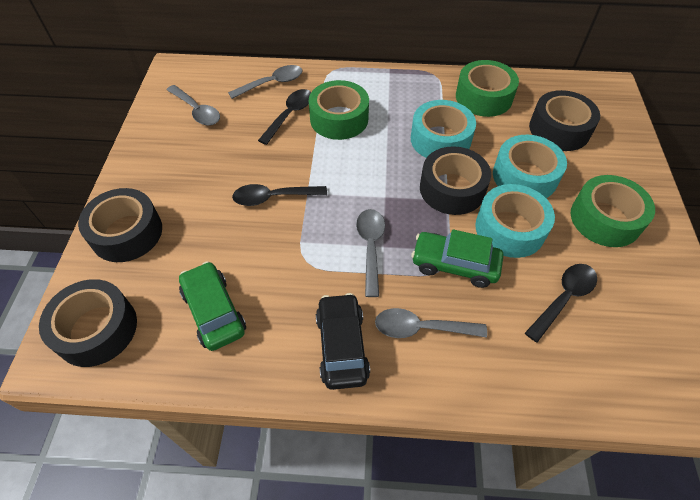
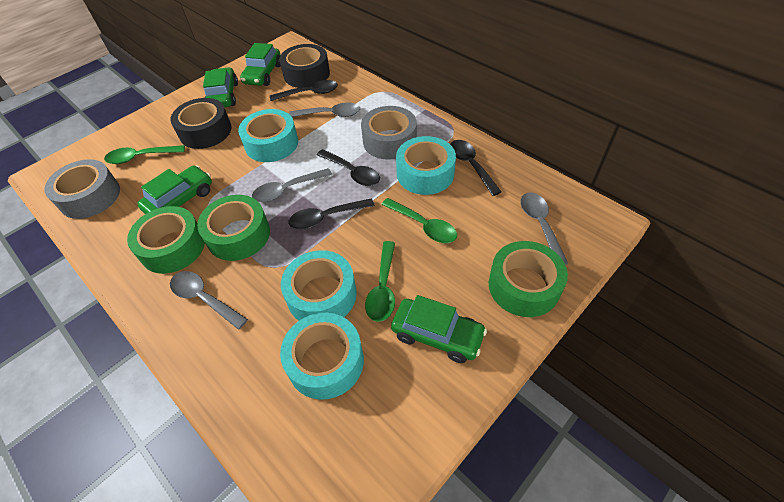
black car: 1 -> 0
black spoon: 3 -> 4
black tape: 4 -> 2
green car: 2 -> 4
green spoon: 0 -> 3
grey tape: 0 -> 2
turquoise tape: 3 -> 4

